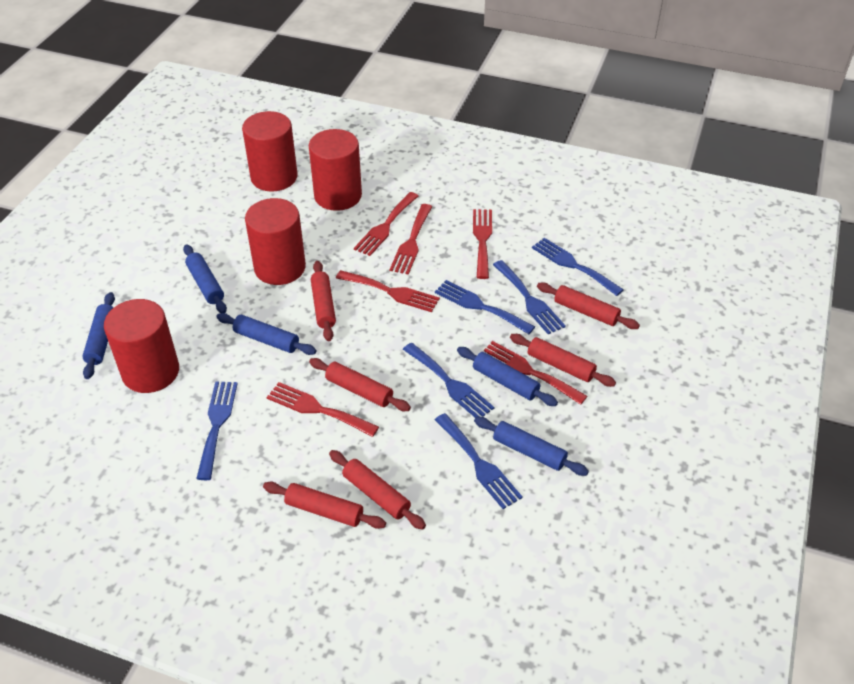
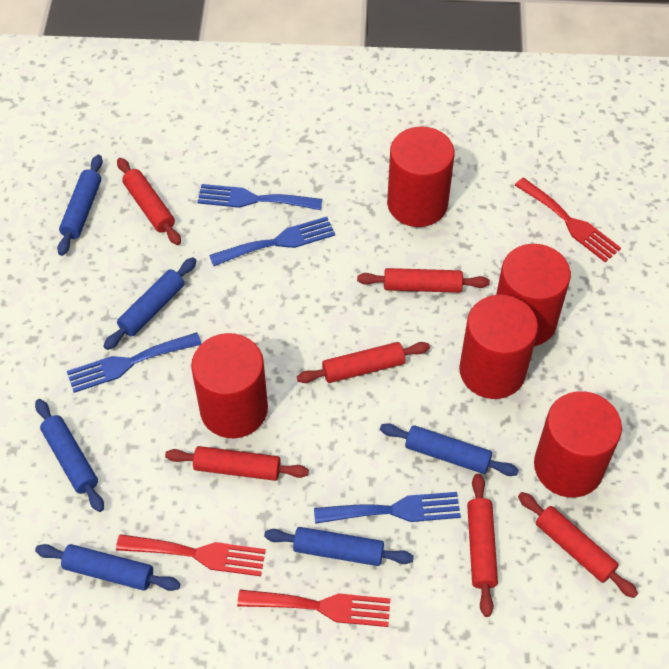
blue fork: 6 -> 4
blue rolling pin: 5 -> 6
red cylinder: 4 -> 5
red fork: 6 -> 3

